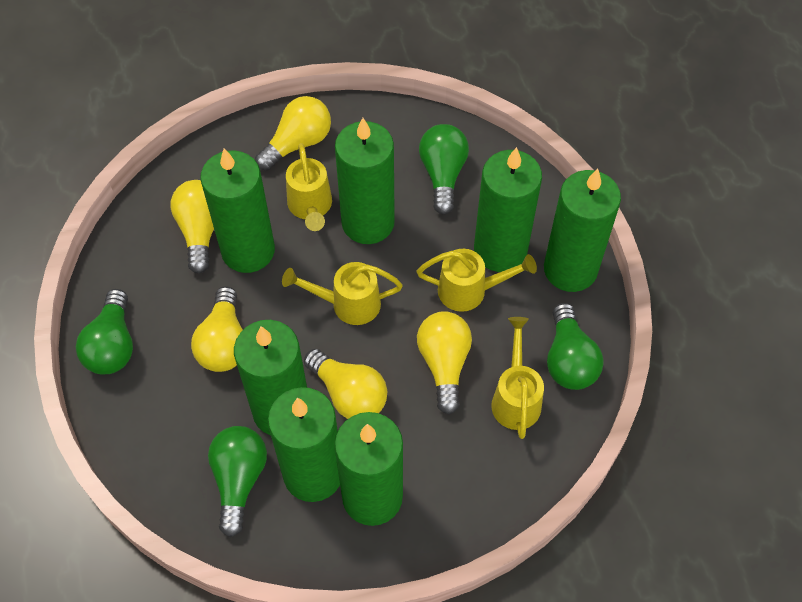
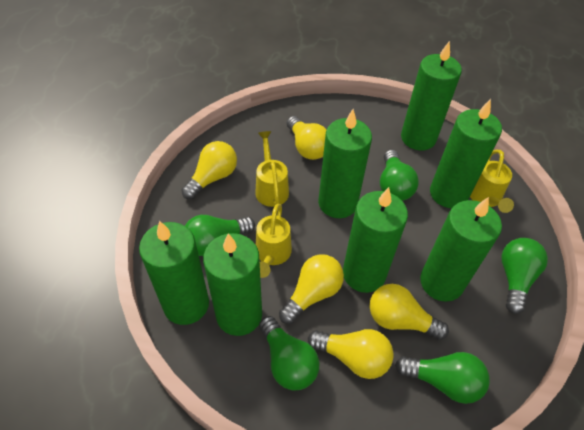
green light bulb: 4 -> 5
yellow watering can: 4 -> 3

